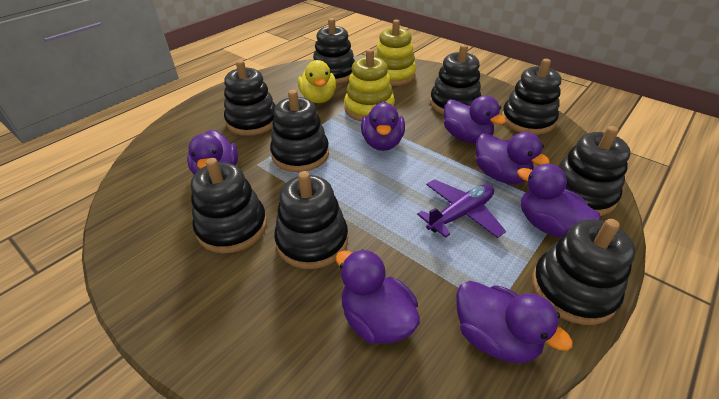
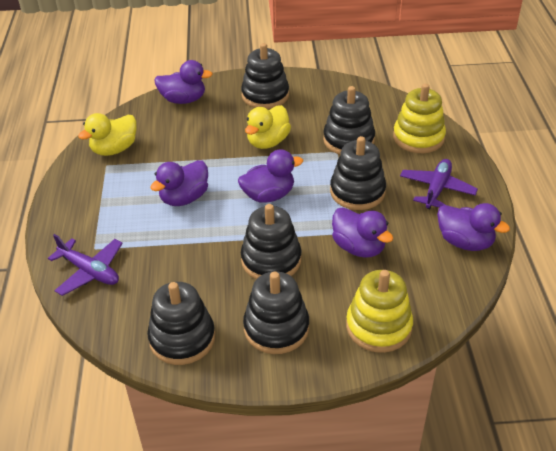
black stacking toy: 9 -> 6
purple duck: 7 -> 5
purple plane: 1 -> 2
yellow duck: 1 -> 2

